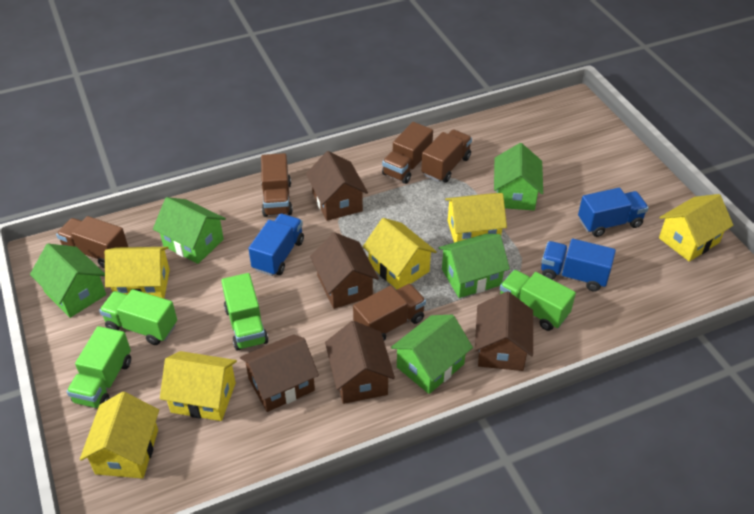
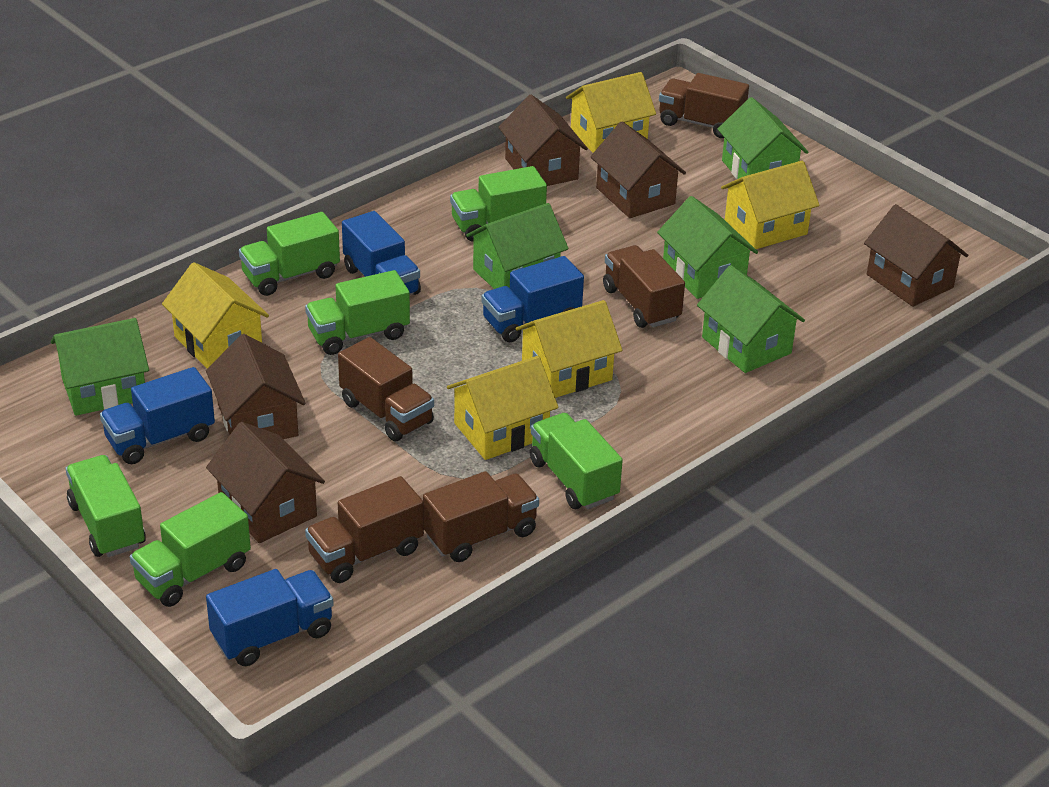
blue truck: 3 -> 4
green truck: 4 -> 6
yellow house: 6 -> 5

